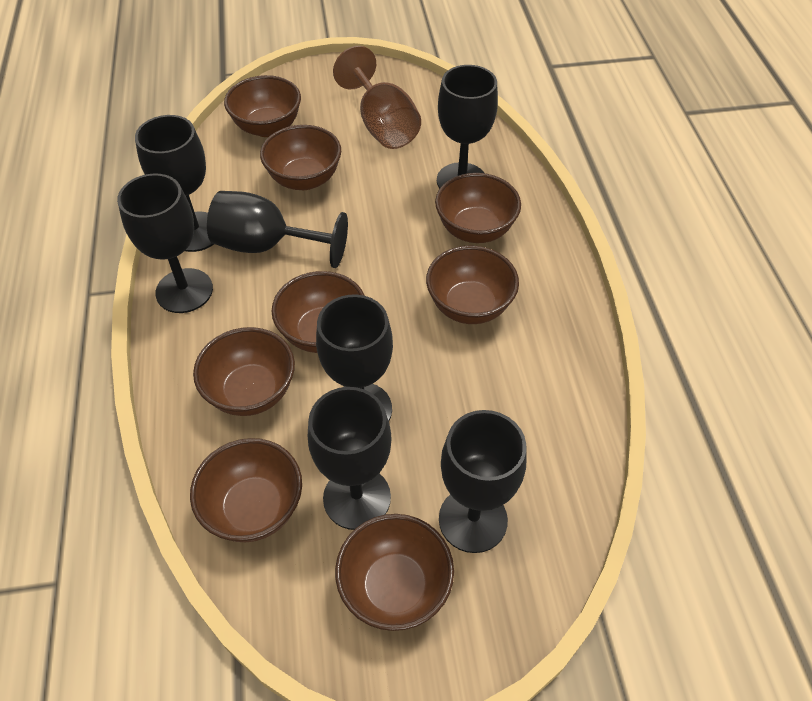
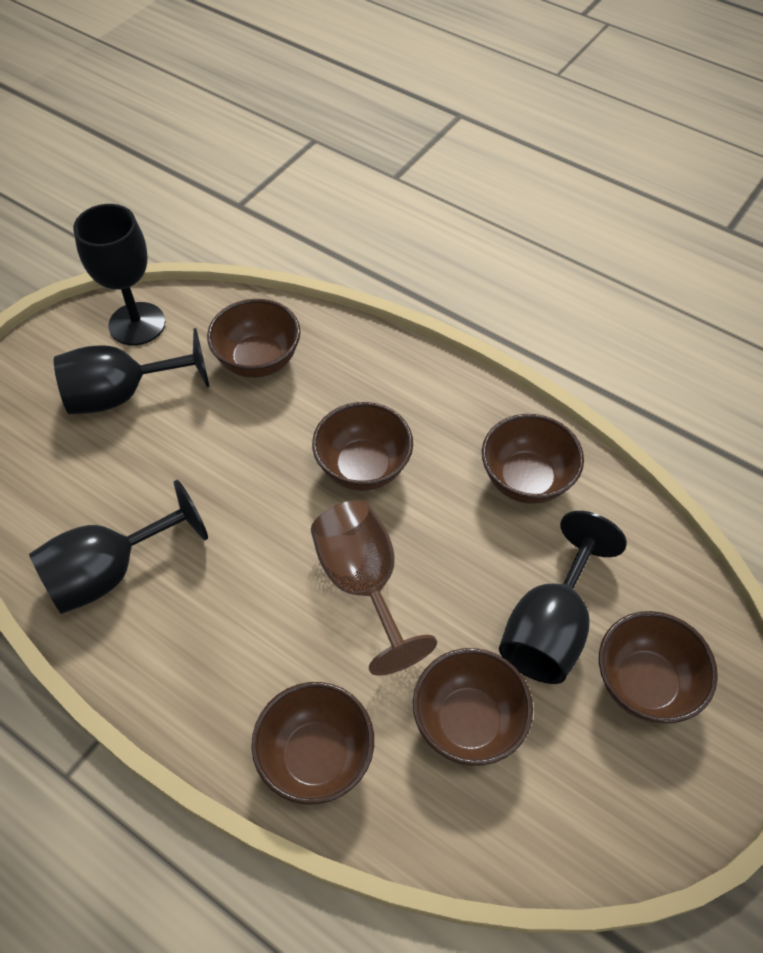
black goblet: 7 -> 4
brown bowl: 8 -> 6

